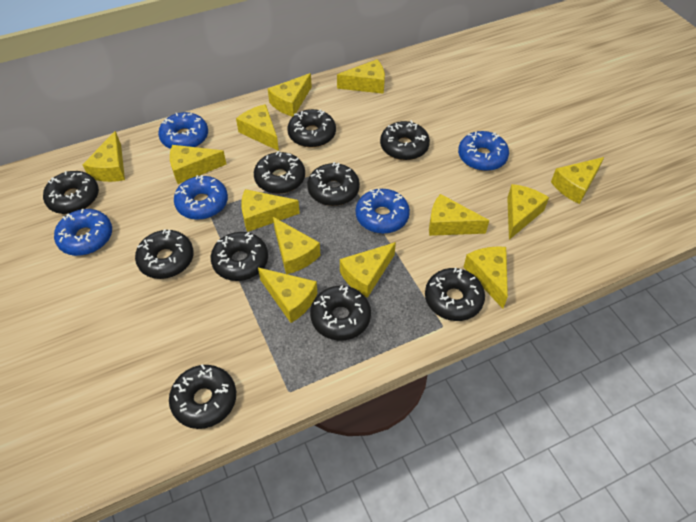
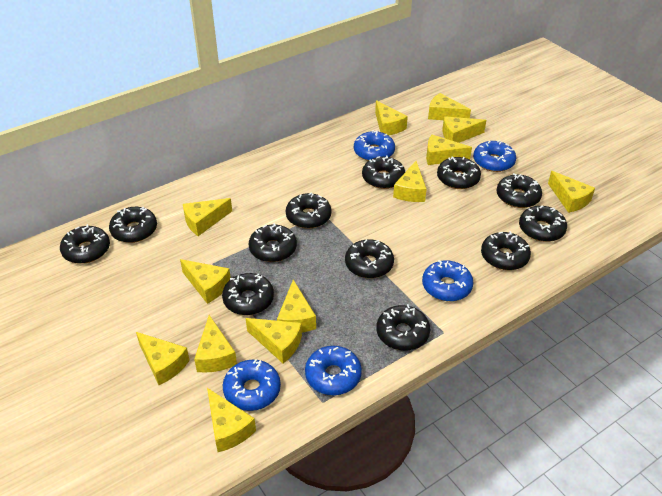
black donut: 10 -> 12

